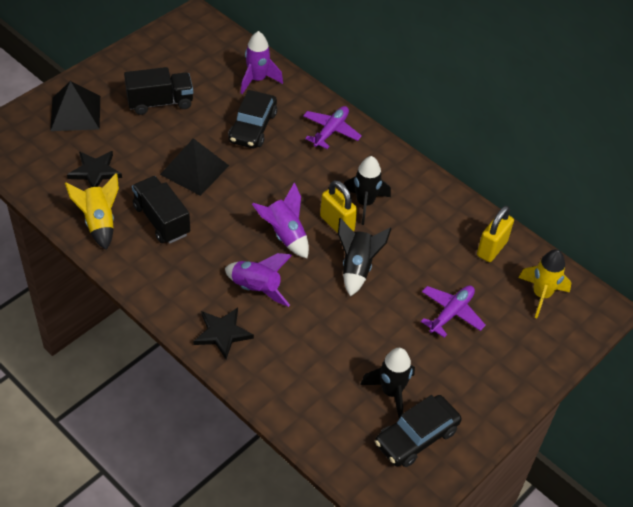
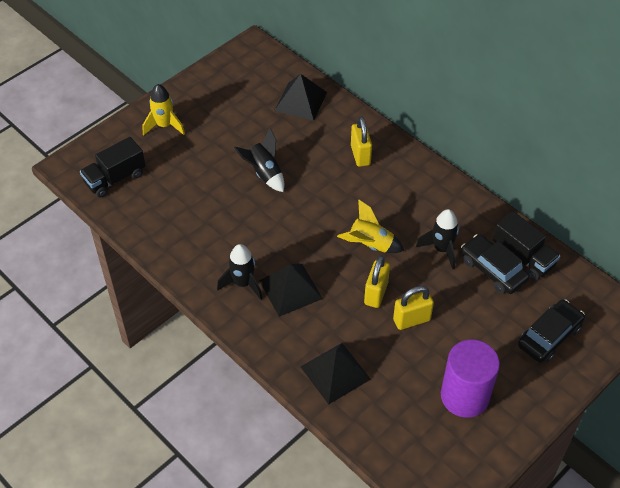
black pyramid: 2 -> 3
black star: 2 -> 0
purple cylinder: 0 -> 1
purple plane: 2 -> 0
purple rocket: 3 -> 0
yellow padlock: 2 -> 3

